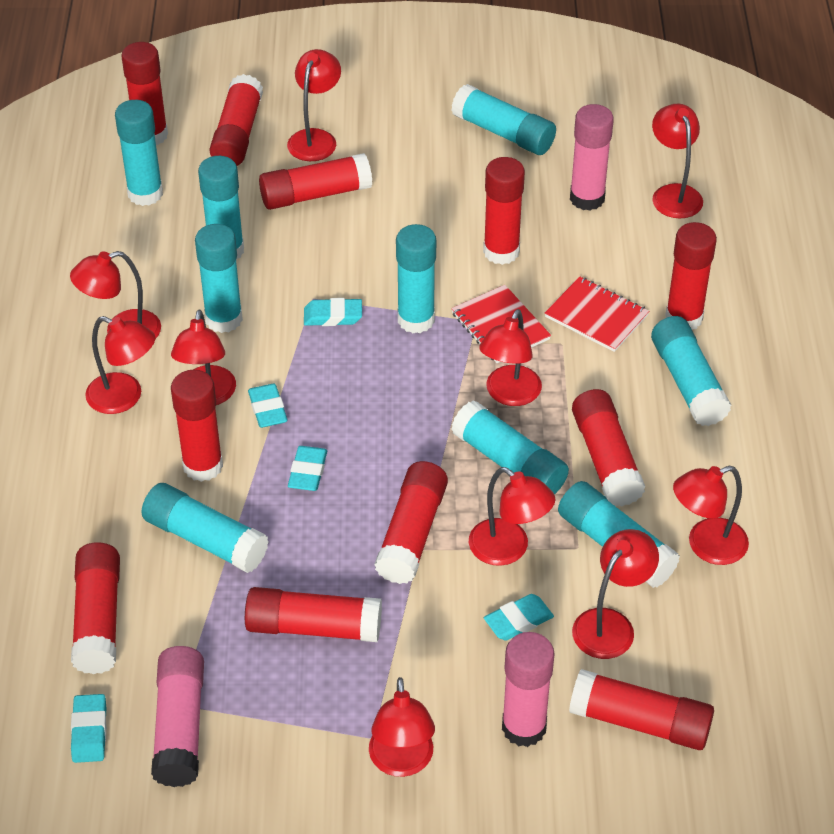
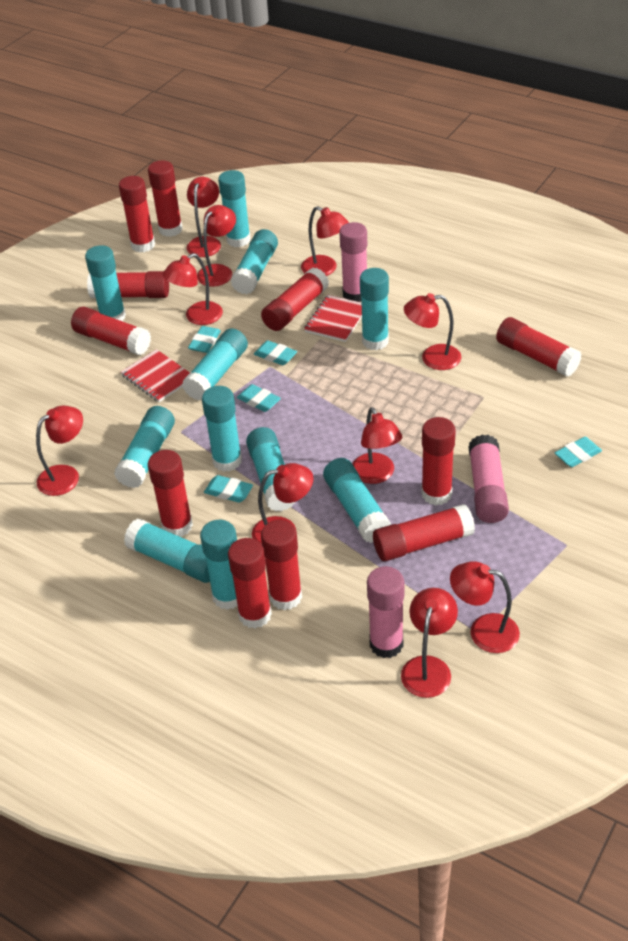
turquoise glue stick: 9 -> 11

